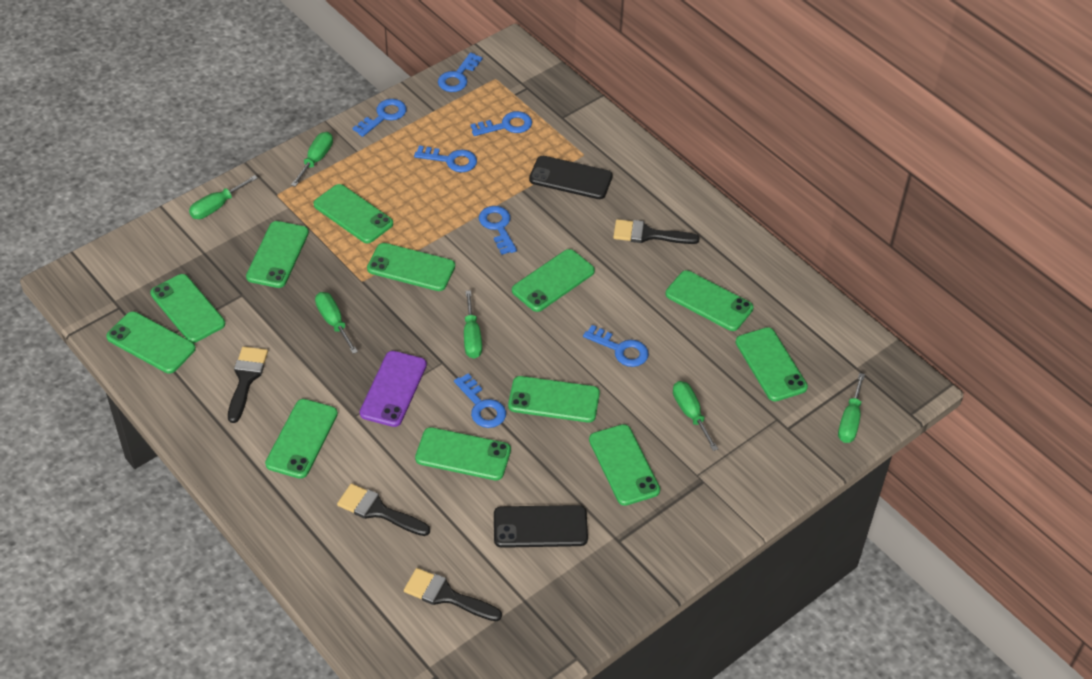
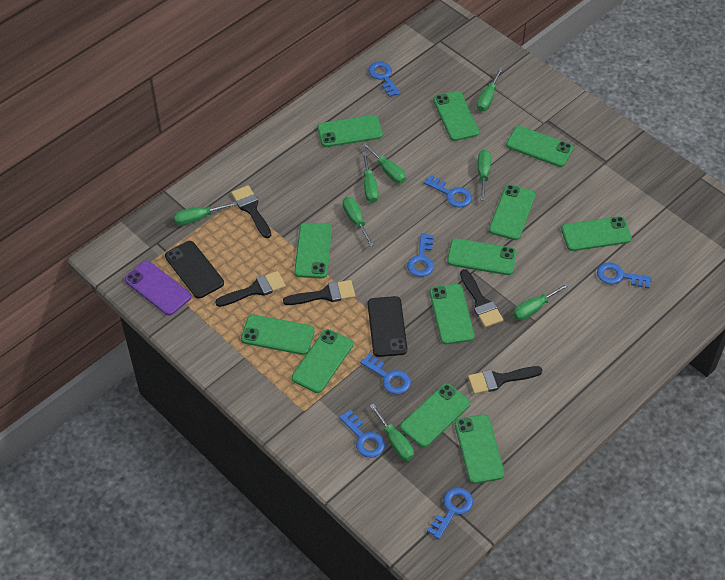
black brush: 4 -> 5
green screwdriver: 6 -> 8

